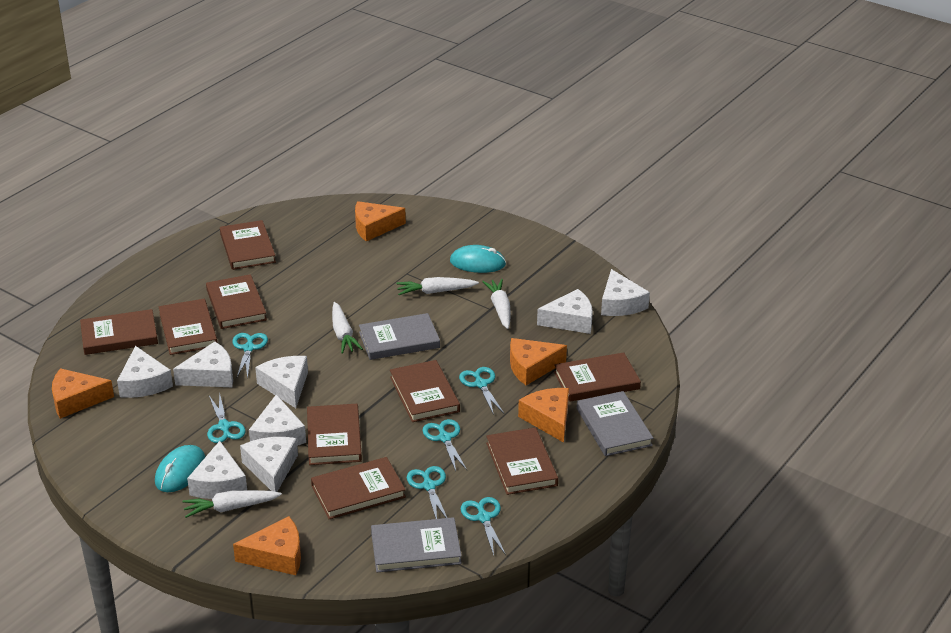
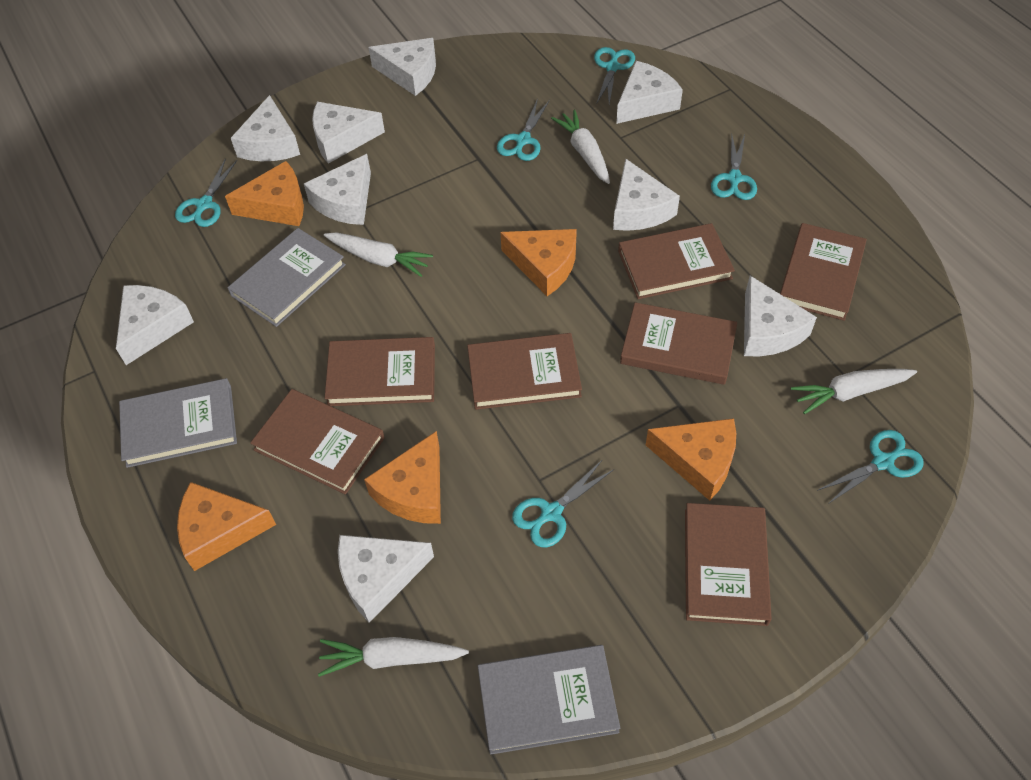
brown book: 9 -> 7
turquoise mouse: 2 -> 0
white cheese: 8 -> 9

